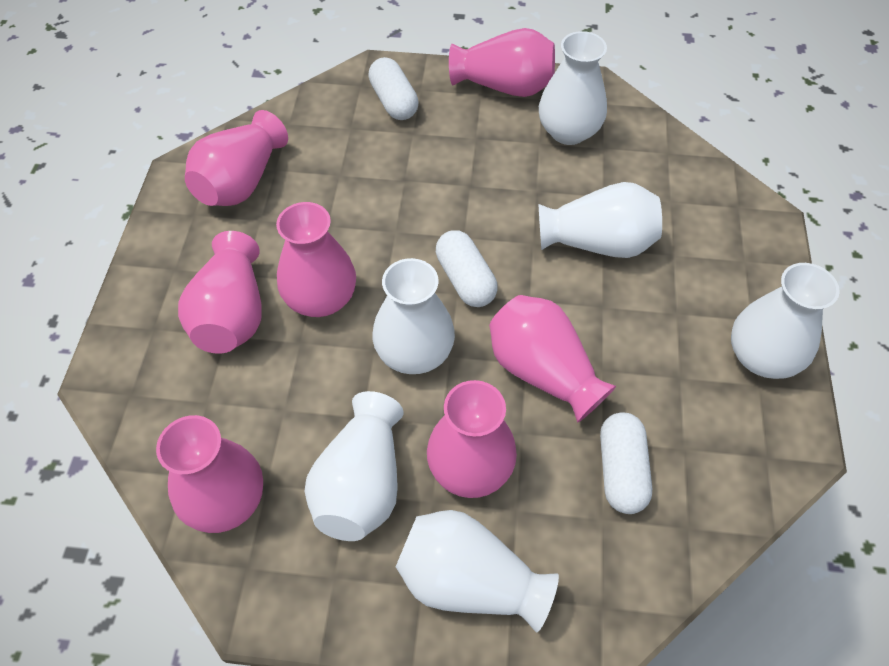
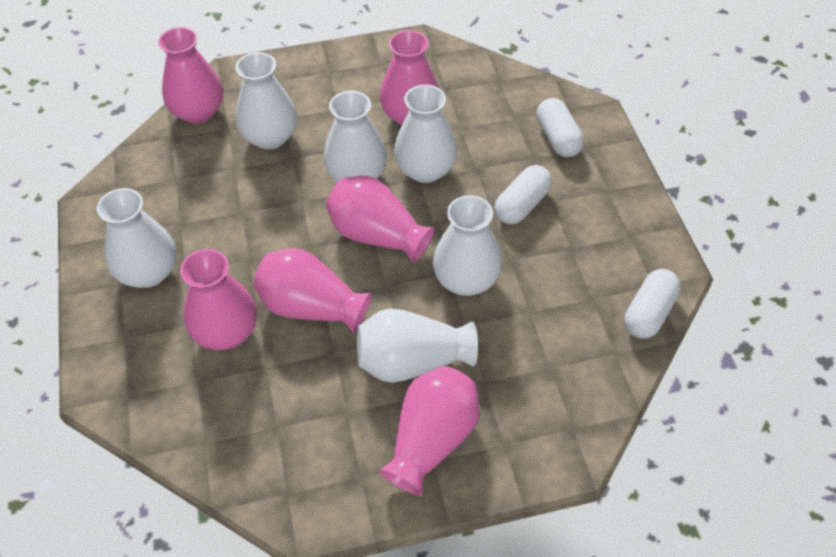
pink vase: 7 -> 6

